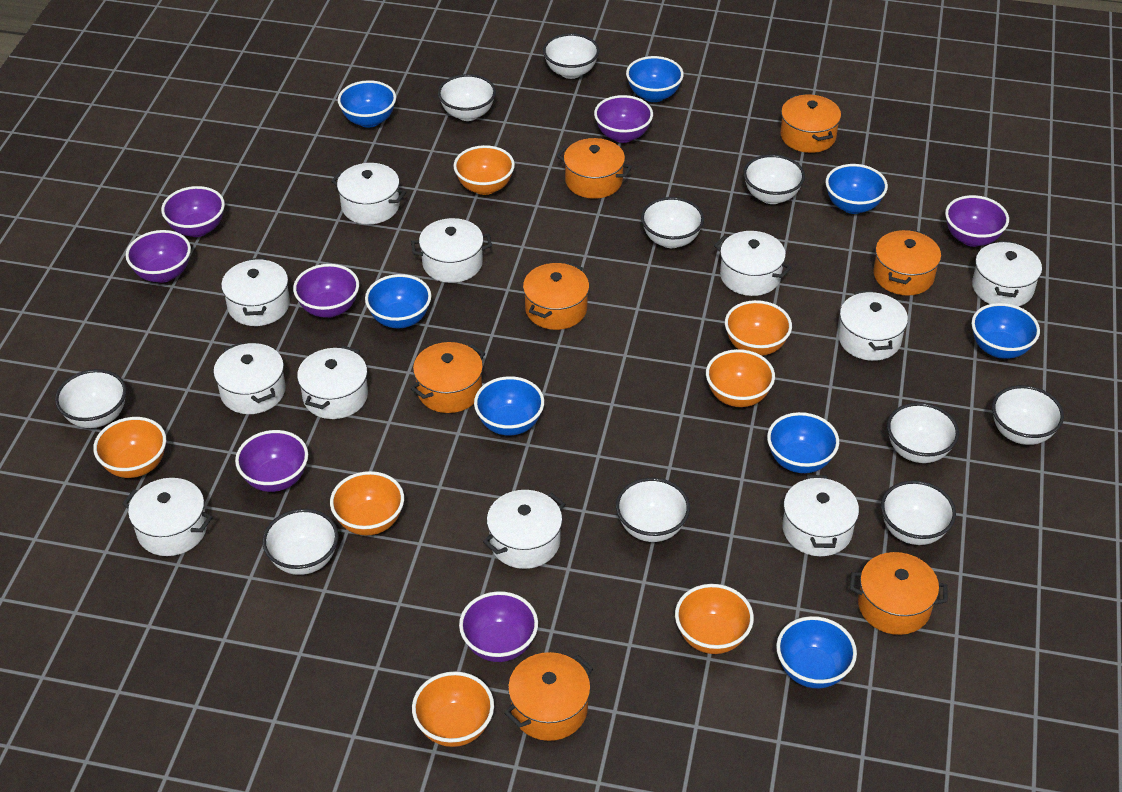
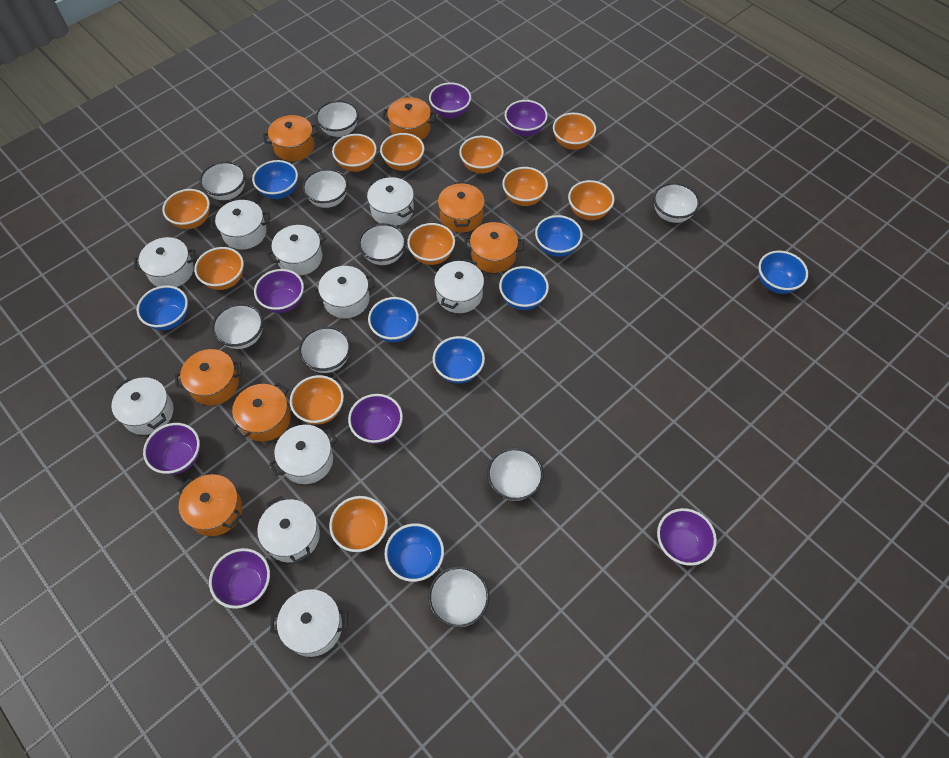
orange bowl: 7 -> 11
white bowl: 10 -> 9
white pot: 11 -> 10

